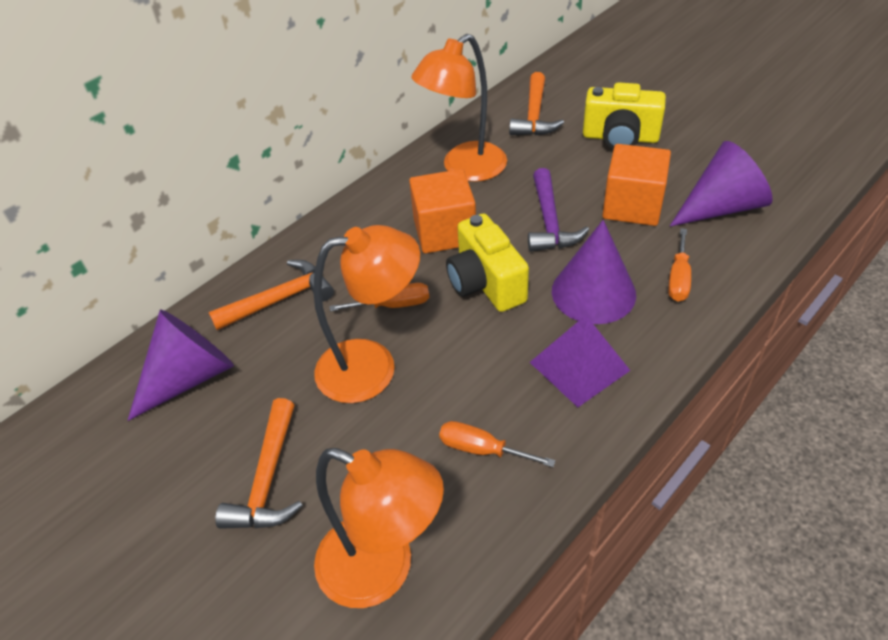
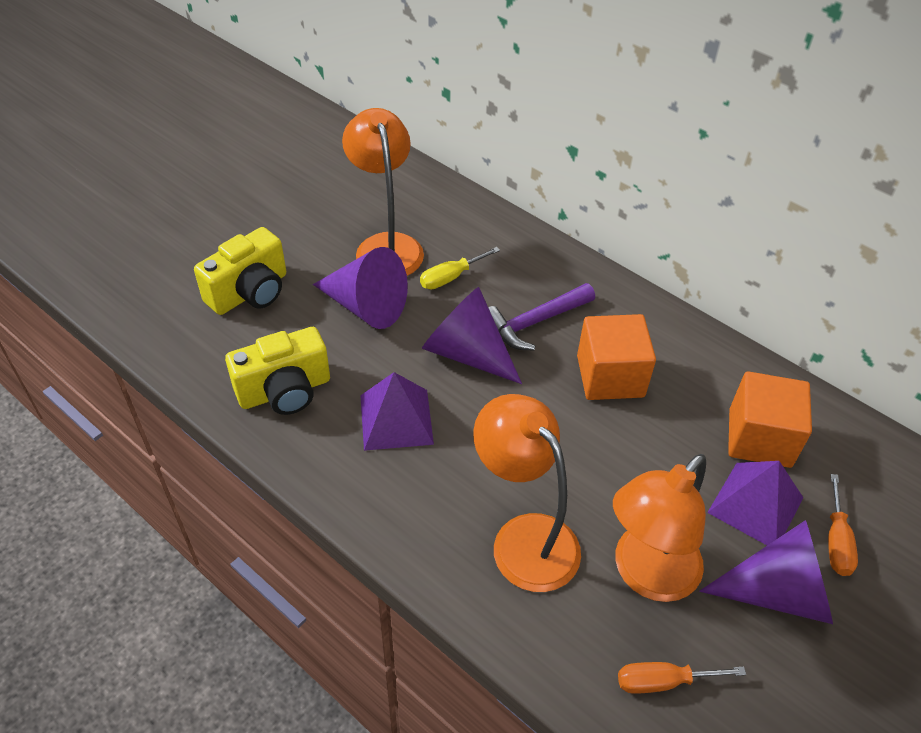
orange hammer: 3 -> 0
orange screwdriver: 3 -> 2
purple pyramid: 1 -> 2
yellow screwdriver: 0 -> 1

